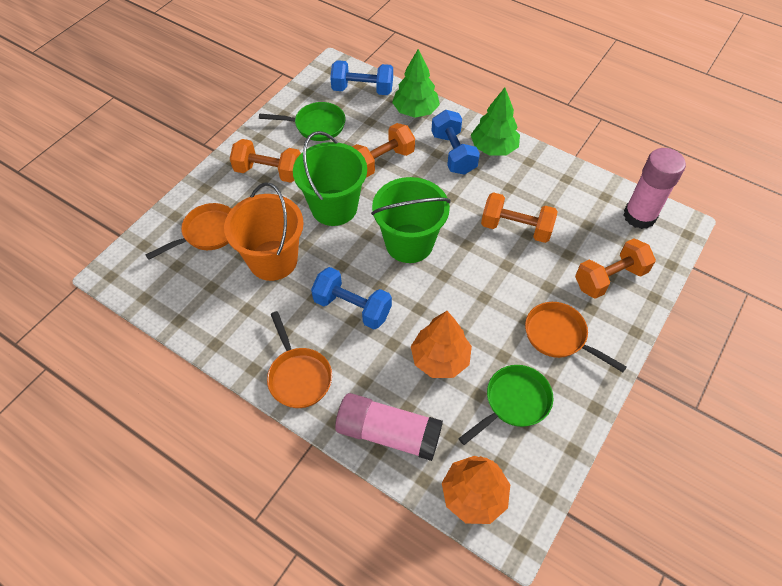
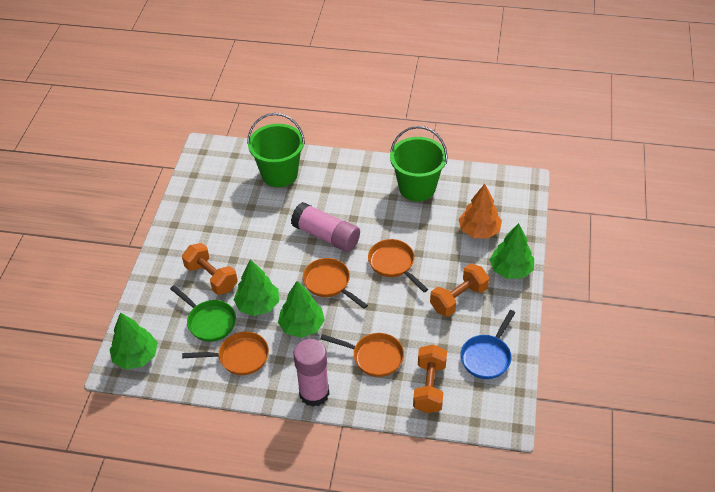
blue dumbbell: 3 -> 0
blue pan: 0 -> 1
green pan: 2 -> 1
green tree: 2 -> 4
orange bucket: 1 -> 0
orange dumbbell: 4 -> 3
orange pan: 3 -> 4
orange tree: 2 -> 1

